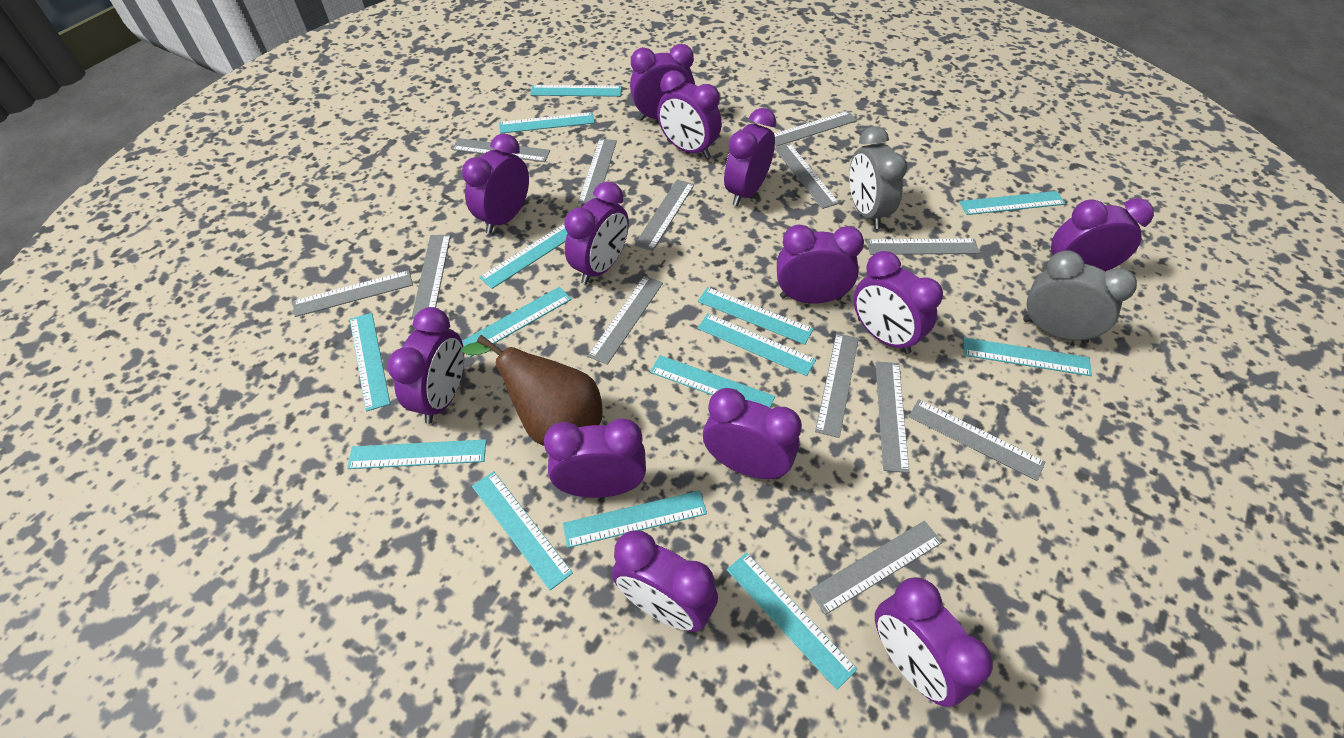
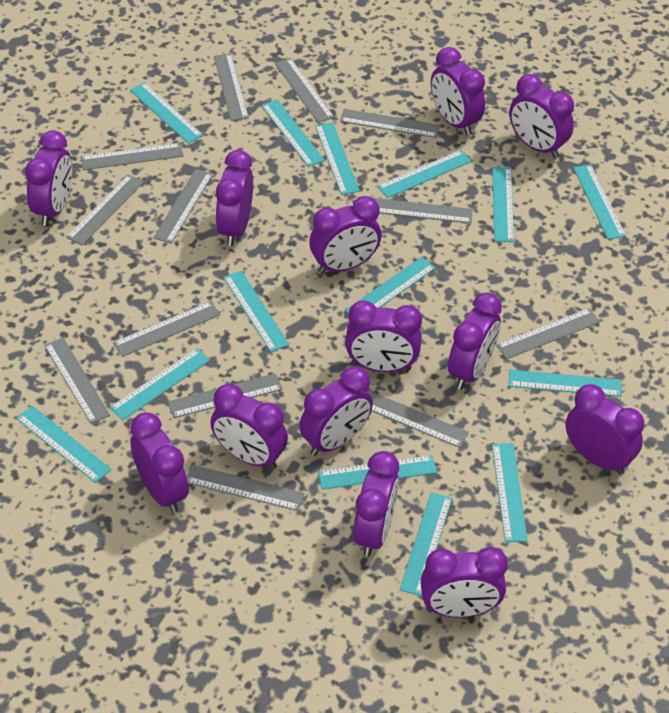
brown pear: 1 -> 0
grey clock: 2 -> 0

